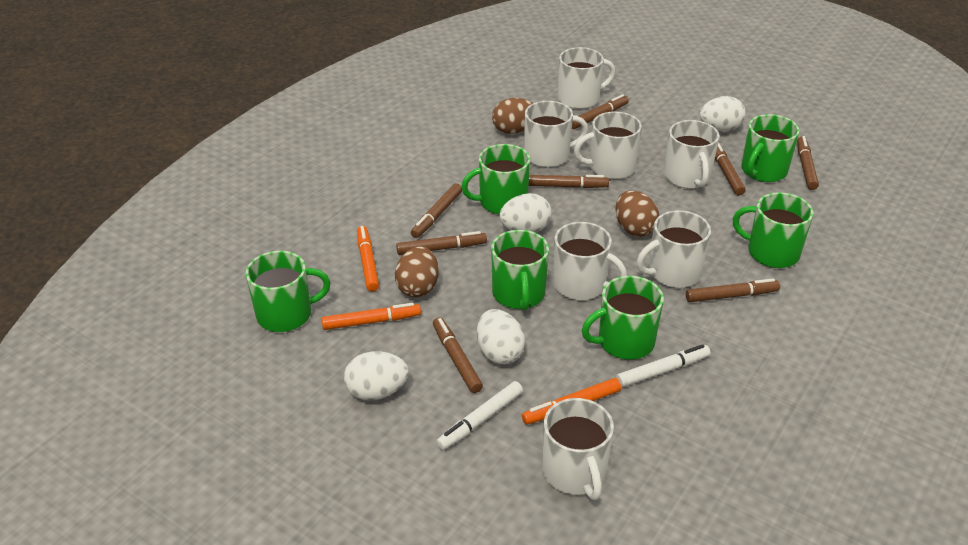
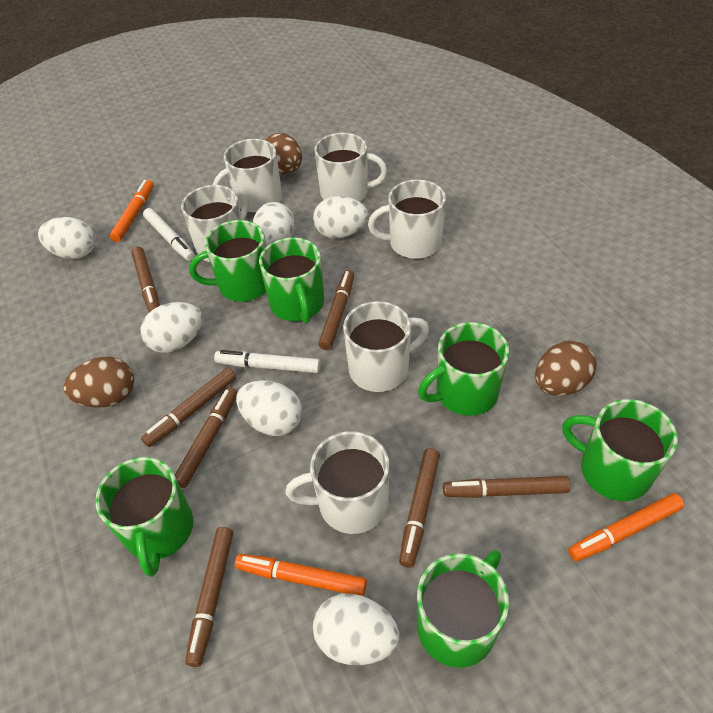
brown marker: 8 -> 7
white egg: 4 -> 6
white mug: 7 -> 6

